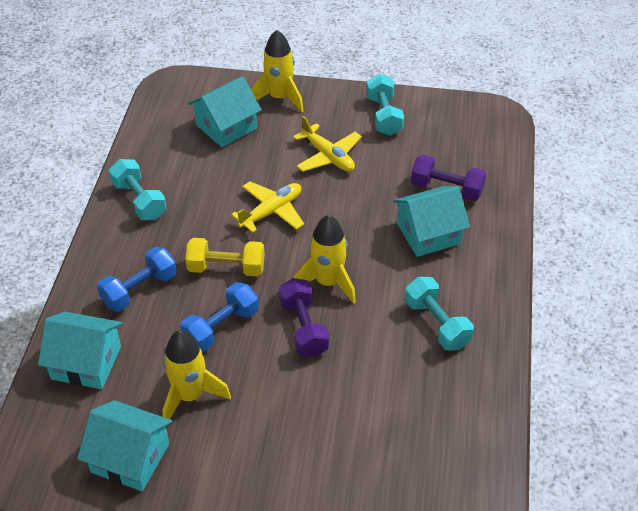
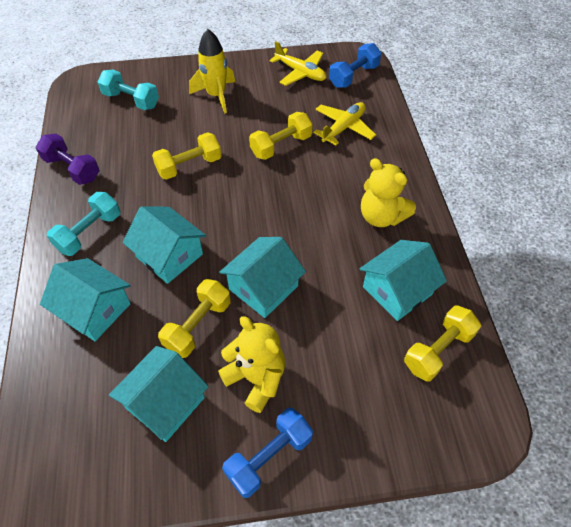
purple dumbbell: 2 -> 1
turquoise dumbbell: 3 -> 2
turquoise house: 4 -> 5
yellow dumbbell: 1 -> 4
yellow rocket: 3 -> 1
yellow teddy bear: 0 -> 2

